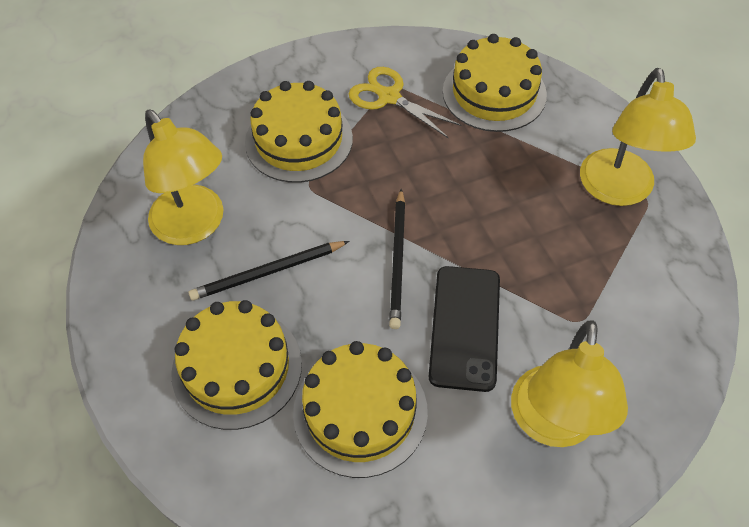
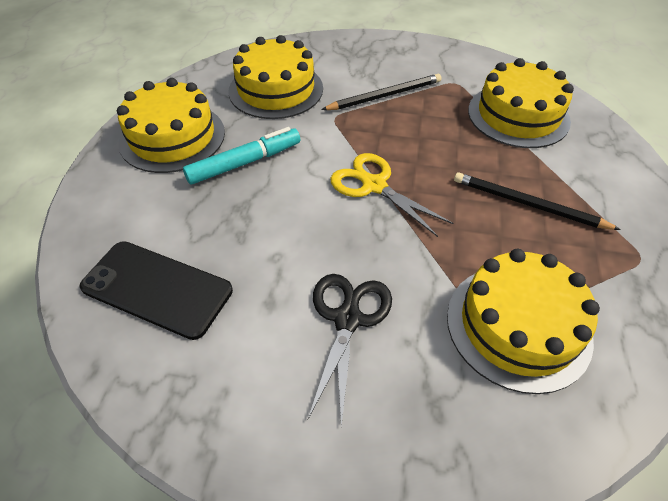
black scissors: 0 -> 1
turquoise marker: 0 -> 1
yellow lamp: 3 -> 0

